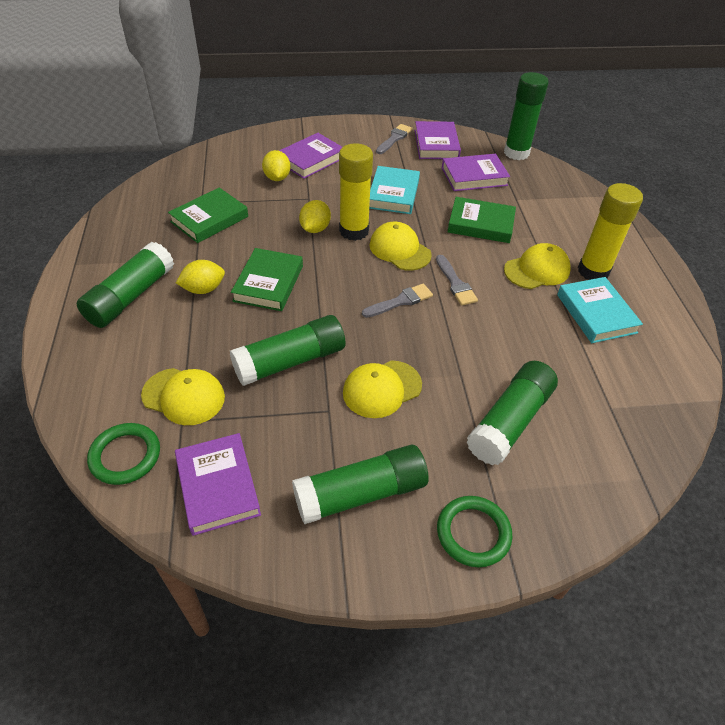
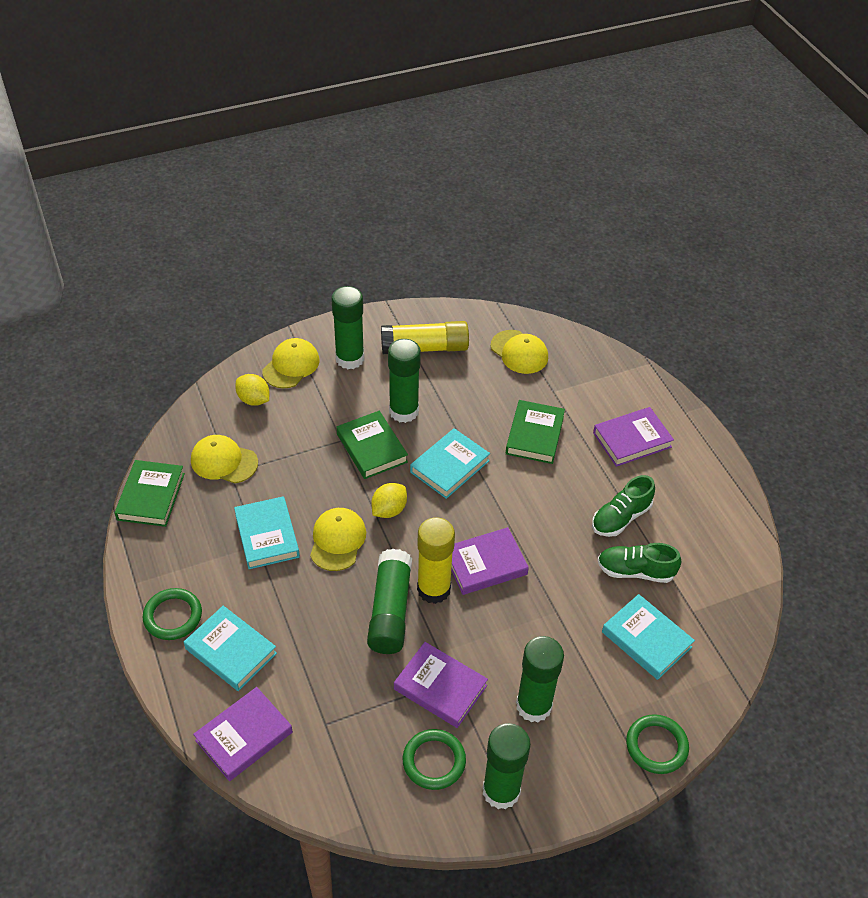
green ring: 2 -> 3
green shoe: 0 -> 2
grey brush: 3 -> 0
turquoise book: 2 -> 4
yellow lemon: 3 -> 2

